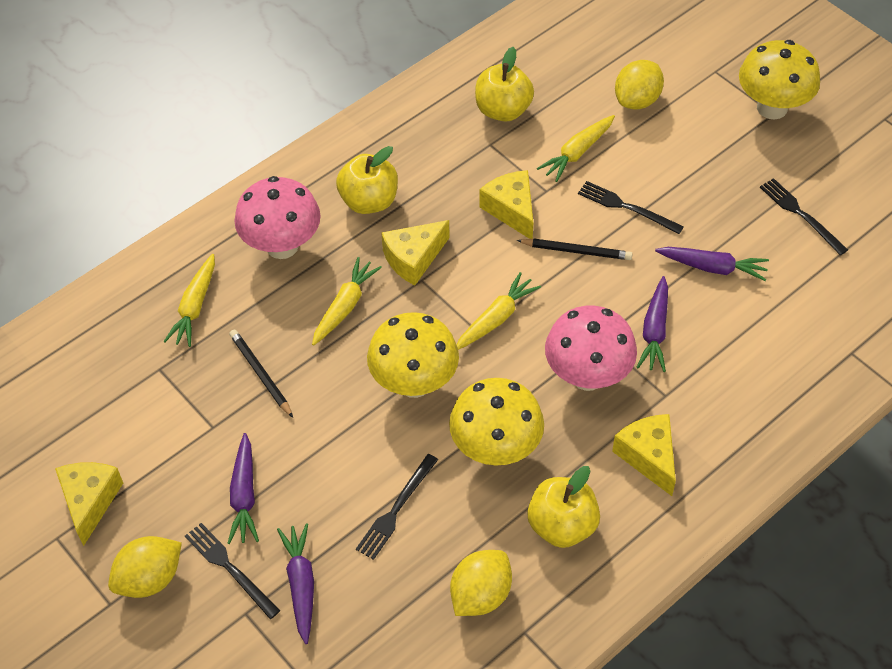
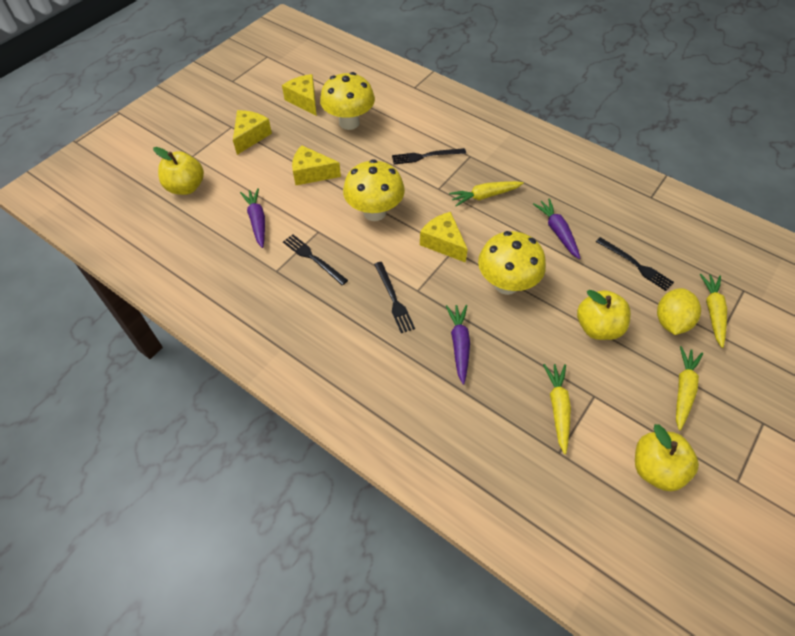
black pencil: 2 -> 0
pink mushroom: 2 -> 0
purple carrot: 4 -> 3
yellow lemon: 3 -> 1

